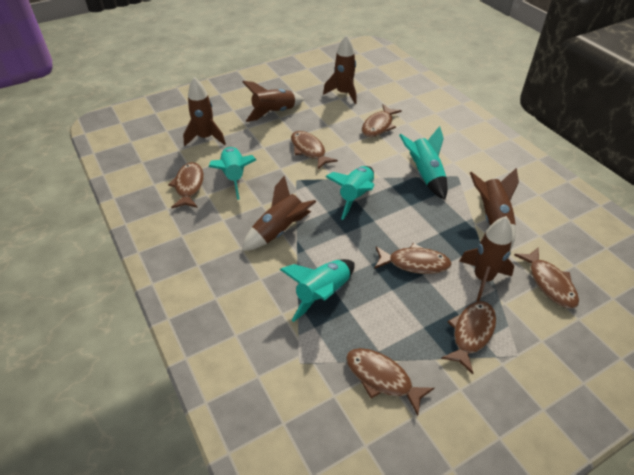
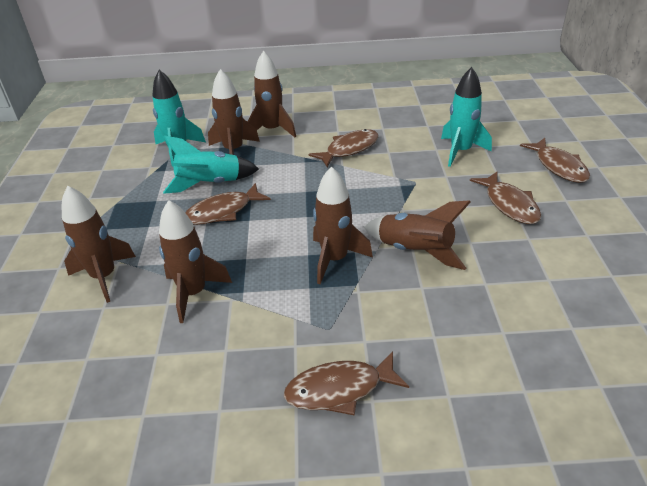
brown fish: 7 -> 5
turquoise rocket: 4 -> 3

